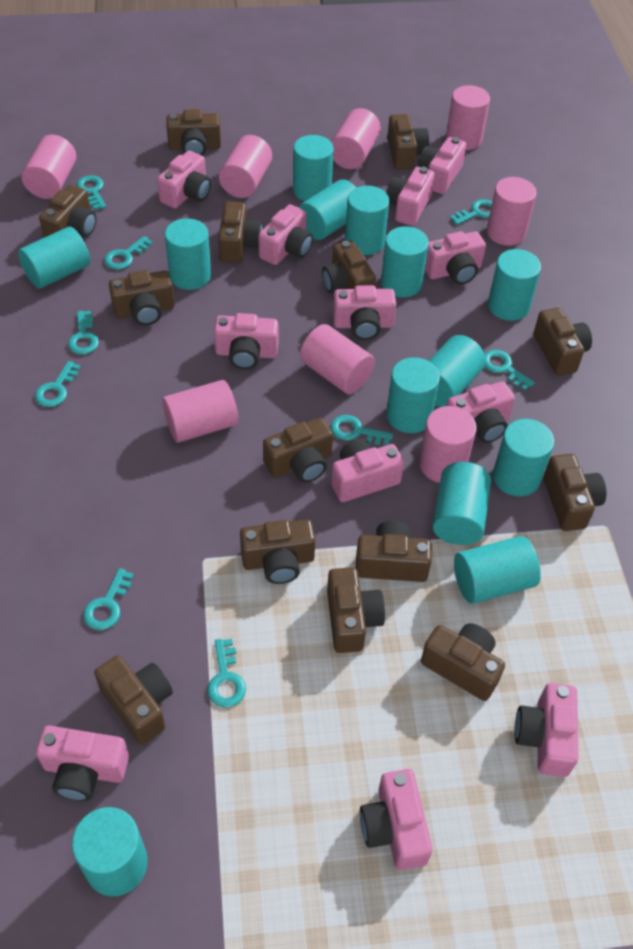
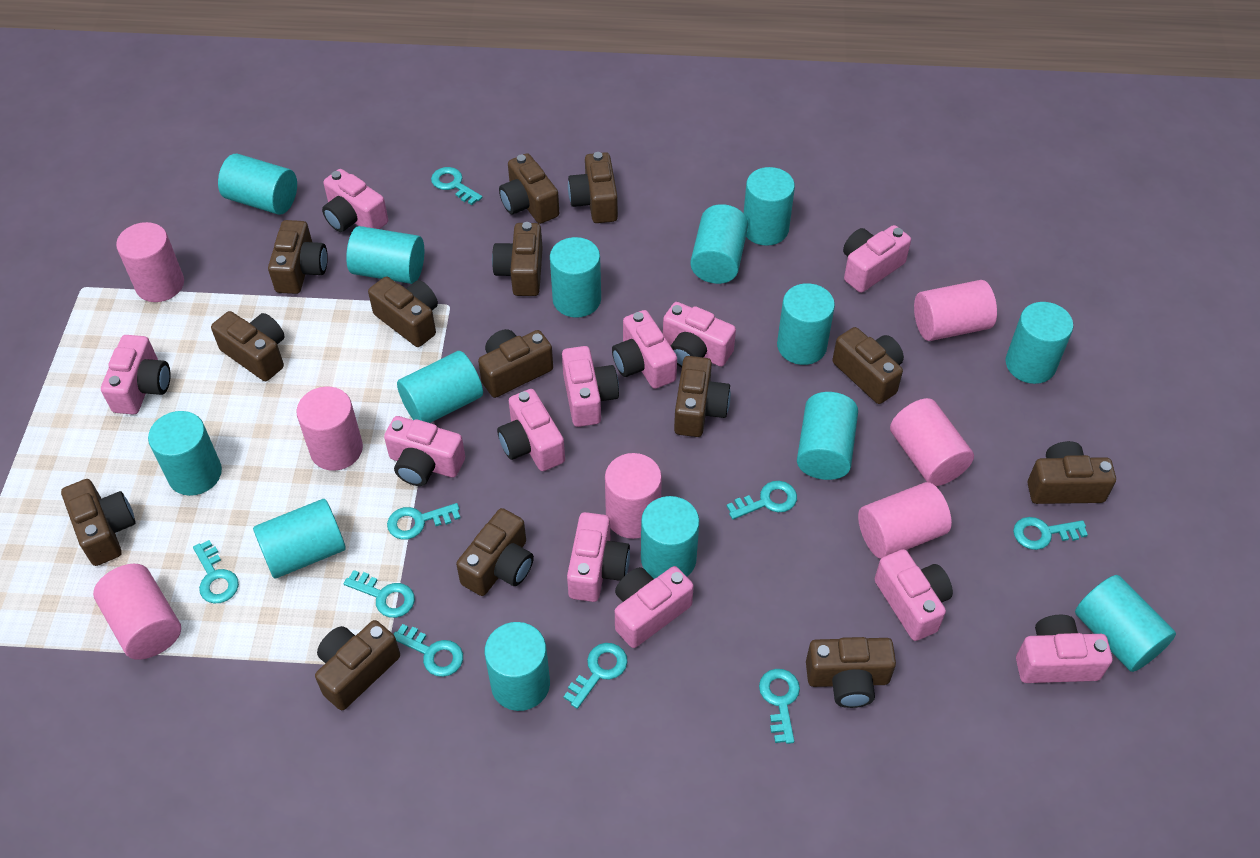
pink cylinder: 8 -> 7
turquoise cylinder: 13 -> 14

